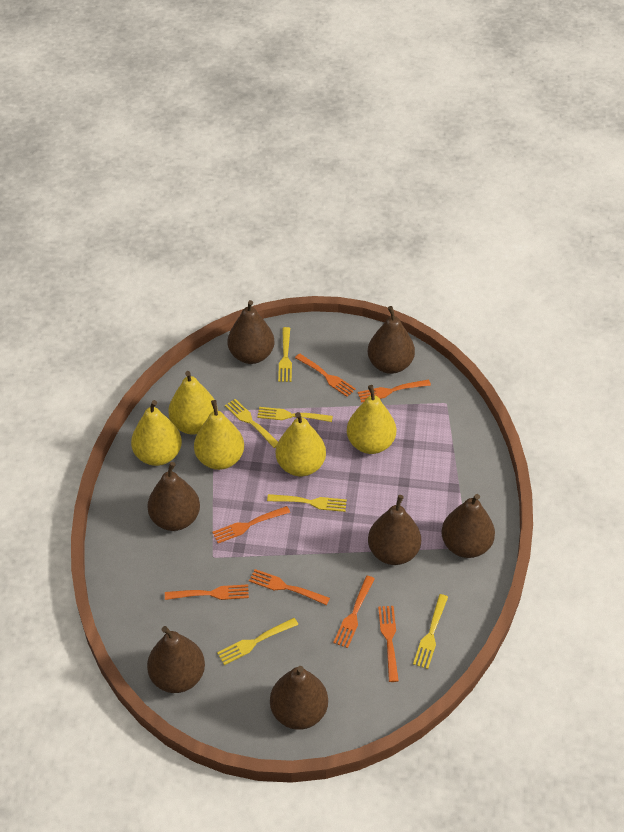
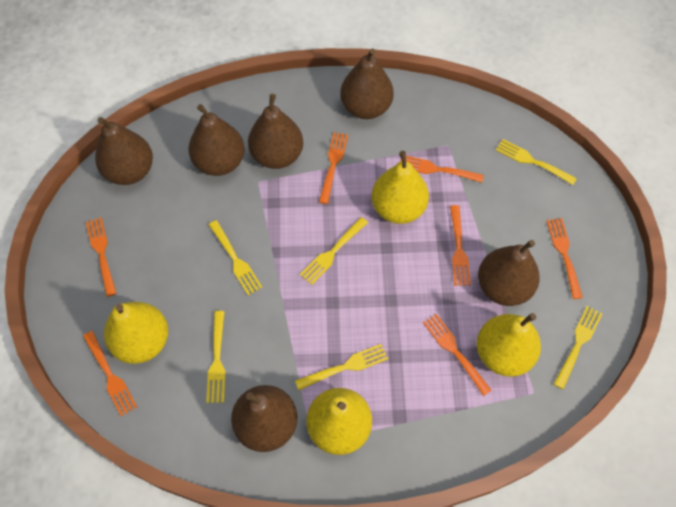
brown pear: 7 -> 6
yellow pear: 5 -> 4

